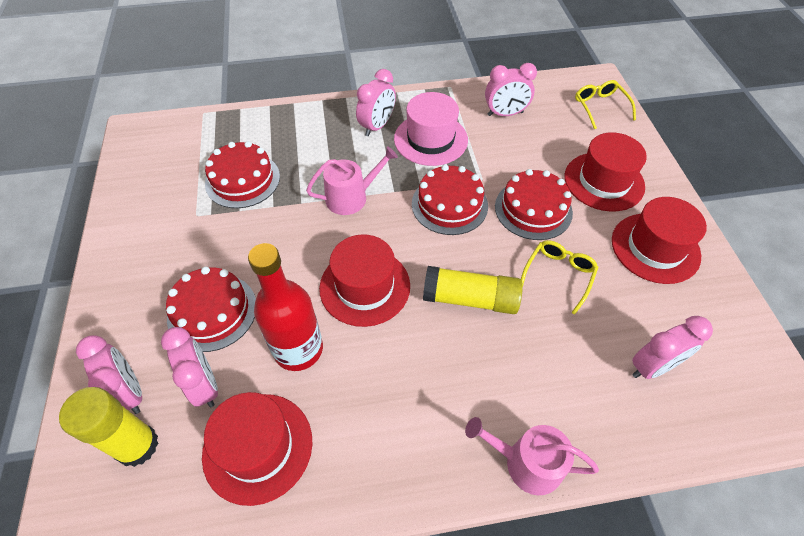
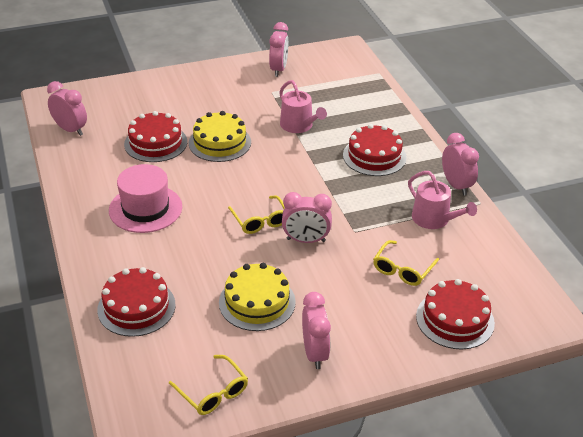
red bottle: 1 -> 0
red hat: 4 -> 0
yellow cake: 0 -> 2
yellow glasses: 2 -> 3
yellow glue stick: 2 -> 0

